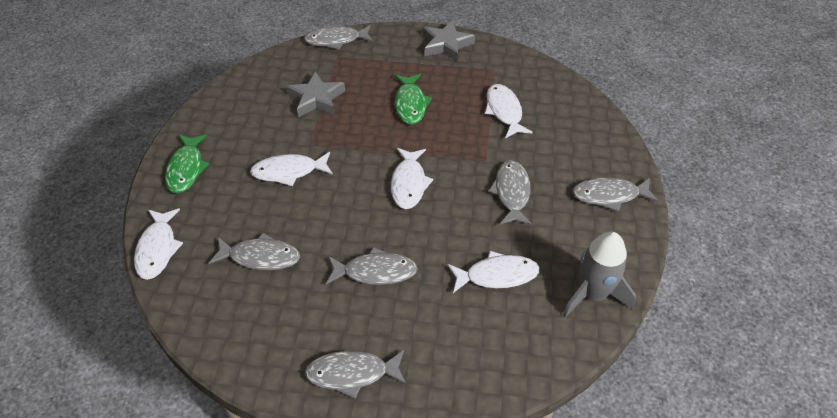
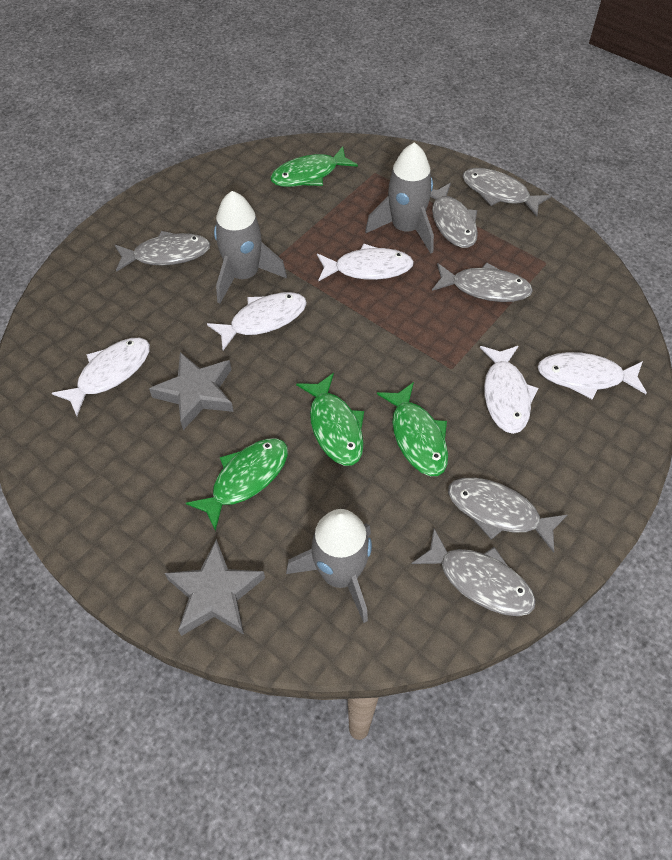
green fish: 2 -> 4
grey rocket: 1 -> 3

